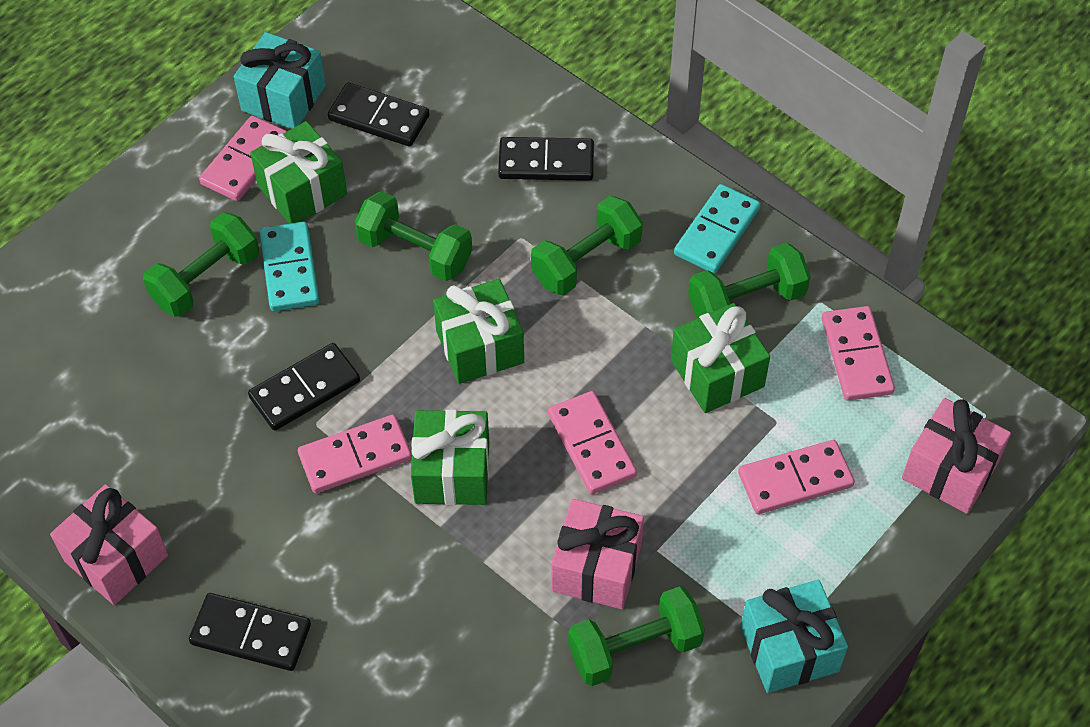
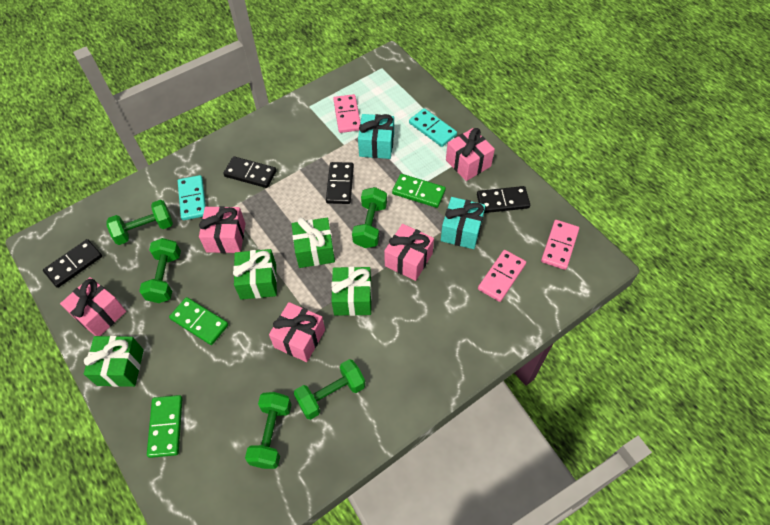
green domino: 0 -> 3
pink domino: 5 -> 3
pink gift: 3 -> 5

